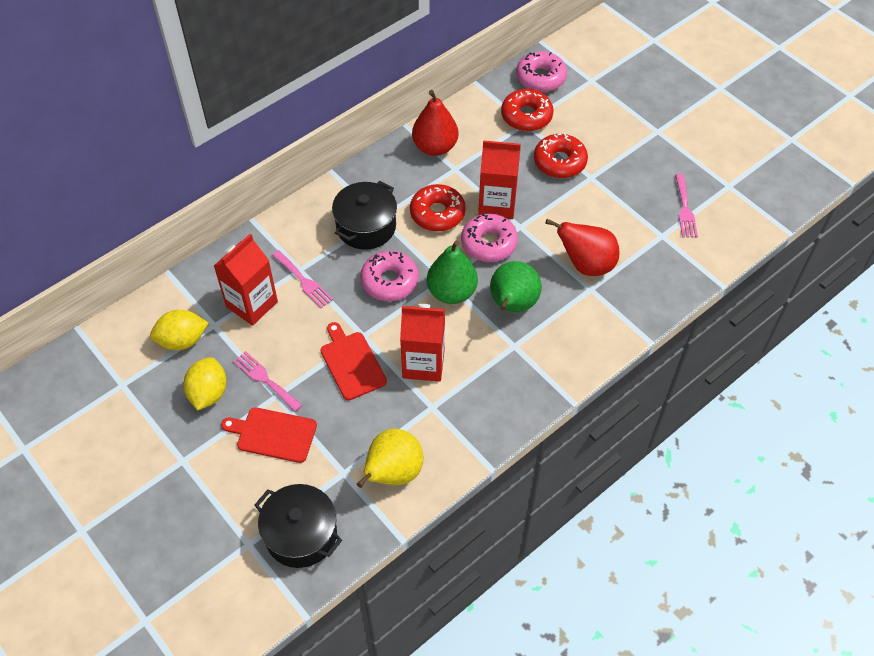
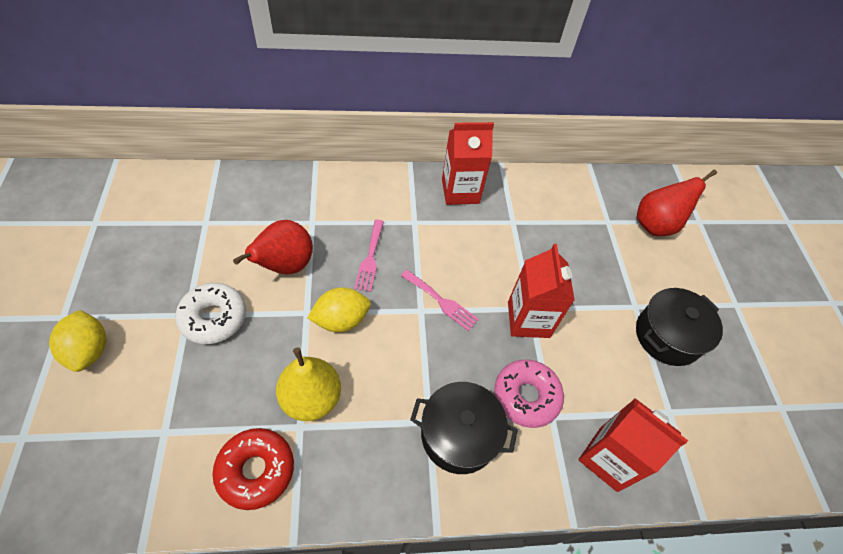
green pear: 2 -> 0
pink donut: 3 -> 1
pink fork: 3 -> 2
red cutting board: 2 -> 0
red donut: 3 -> 1
white donut: 0 -> 1

